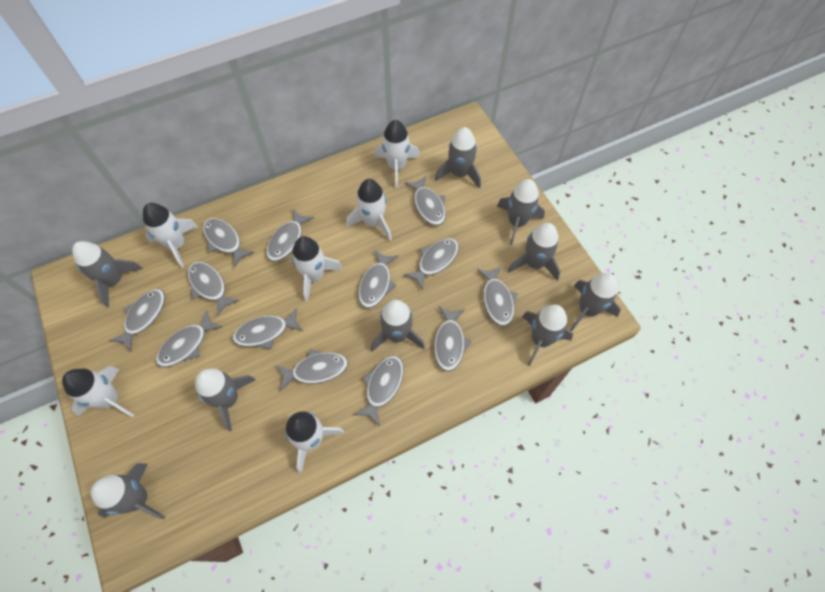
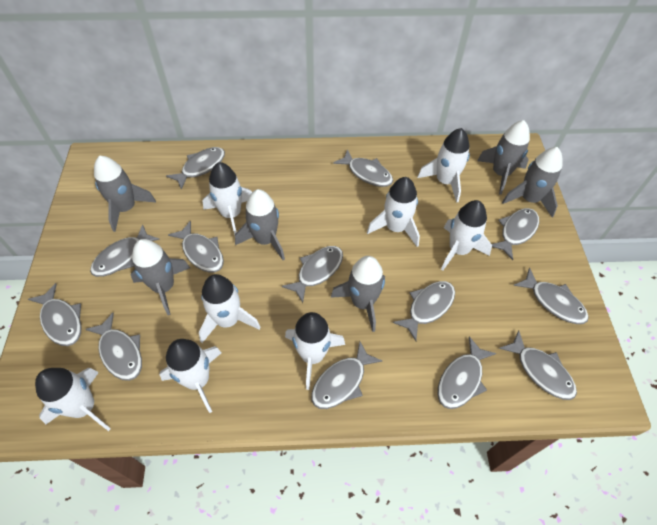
grey rocket: 9 -> 6
white rocket: 6 -> 8

